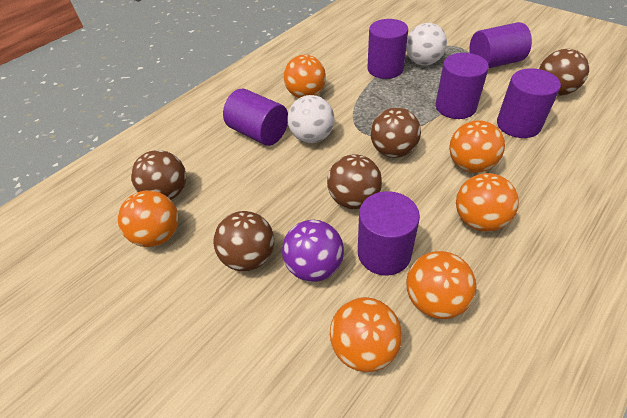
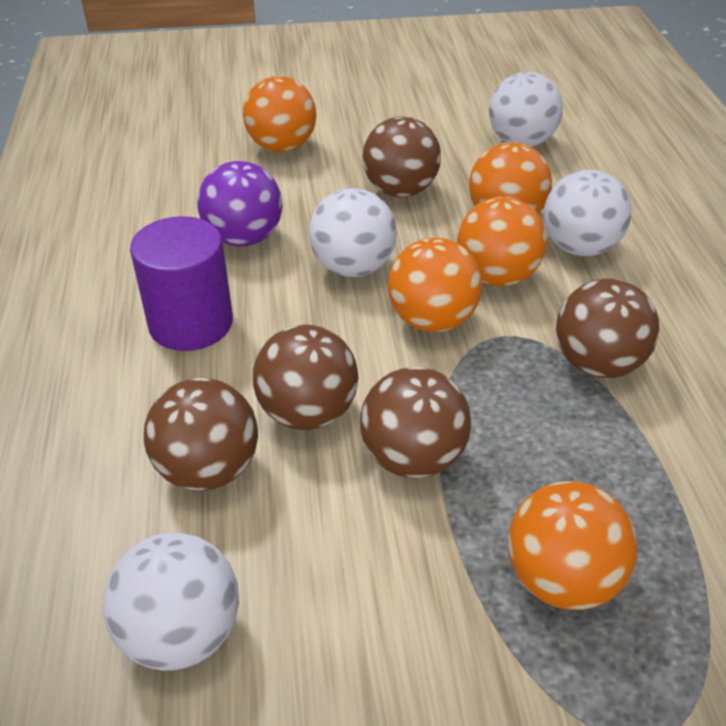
orange ball: 6 -> 5
purple cylinder: 6 -> 1
white ball: 2 -> 4

